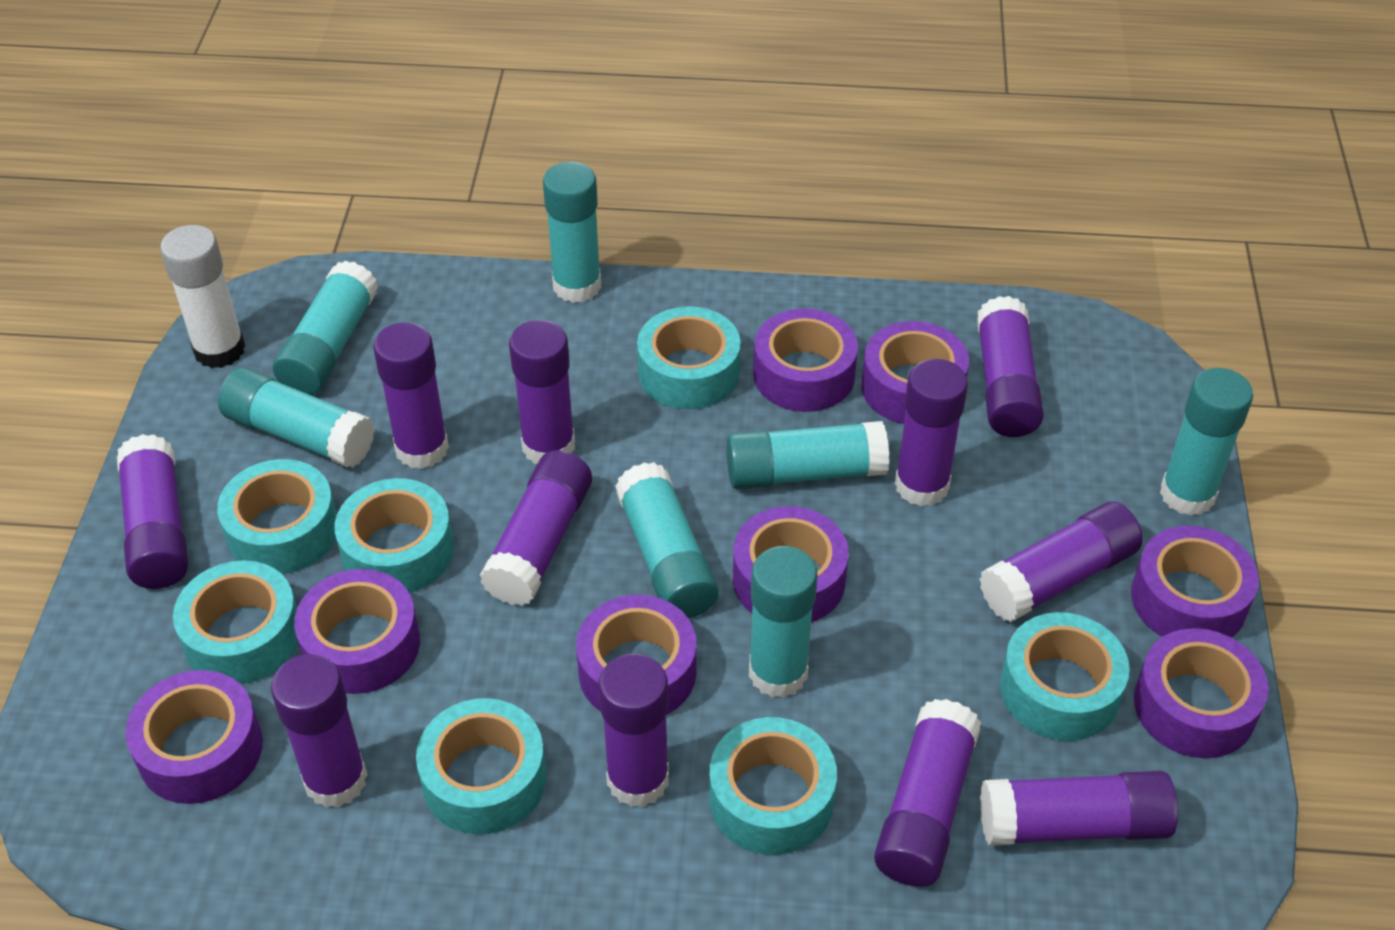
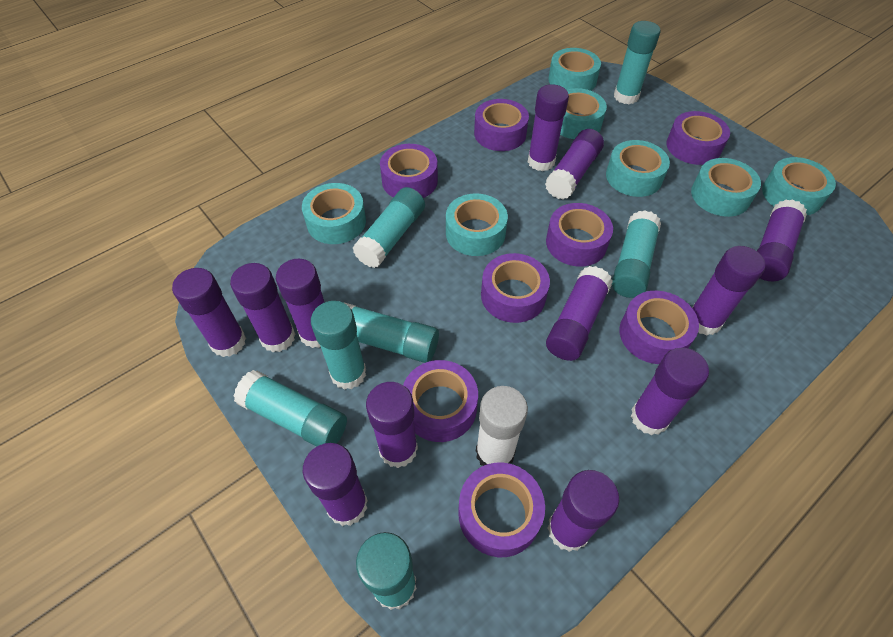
purple glue stick: 11 -> 12

